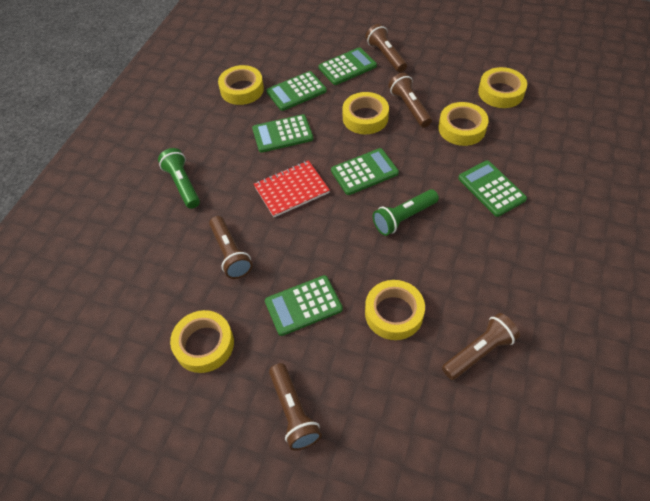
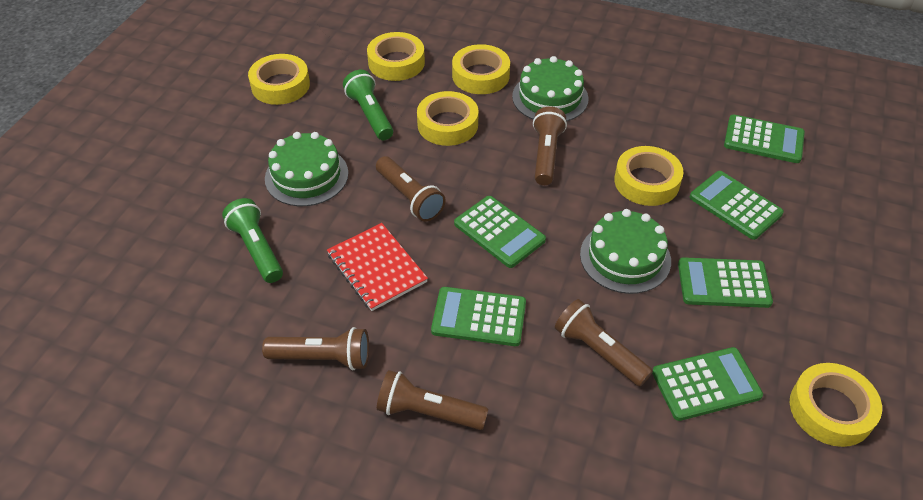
green cake: 0 -> 3

